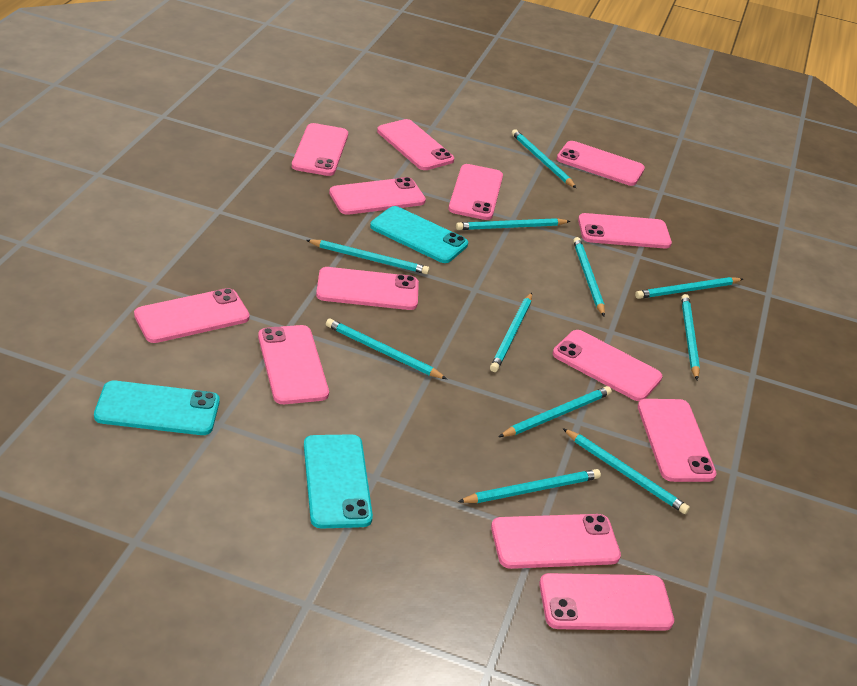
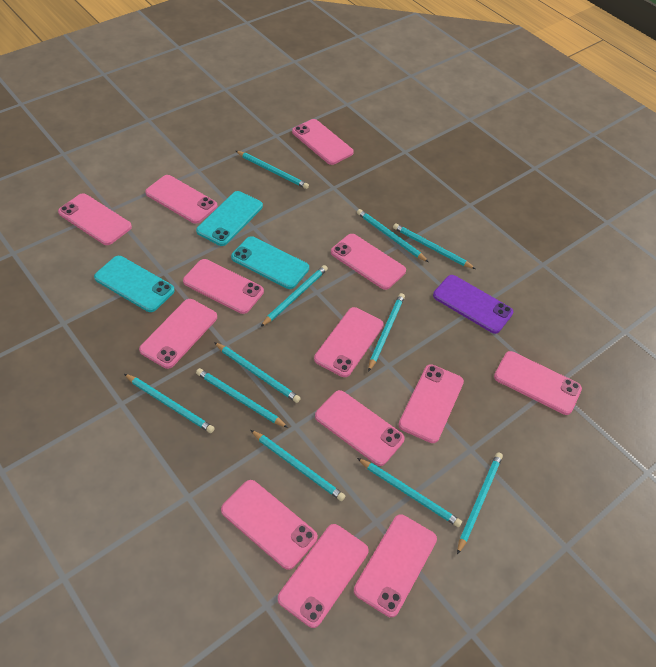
purple phone: 0 -> 1

